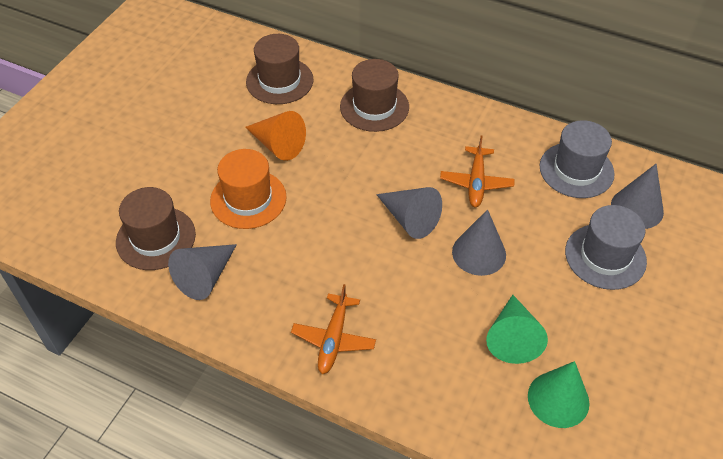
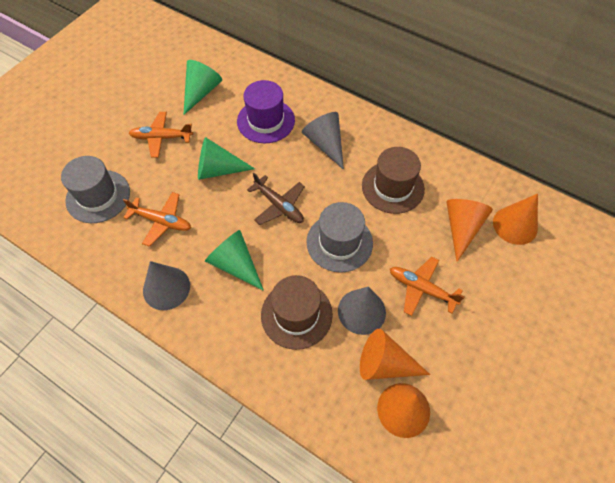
brown hat: 3 -> 2
brown plane: 0 -> 1
green cone: 2 -> 3
grey cone: 4 -> 3
orange cone: 1 -> 4
orange hat: 1 -> 0
orange plane: 2 -> 3
purple hat: 0 -> 1

